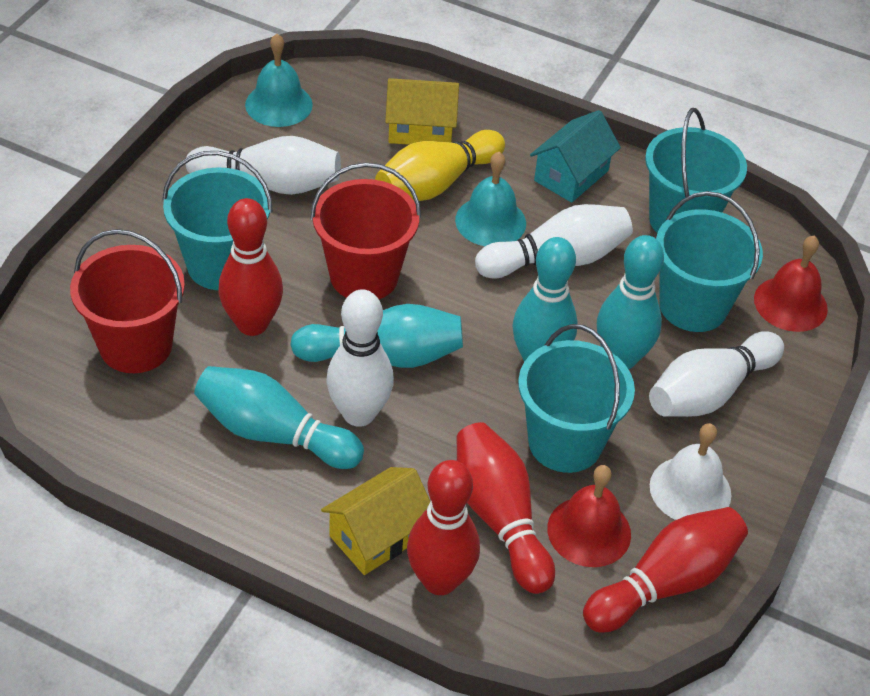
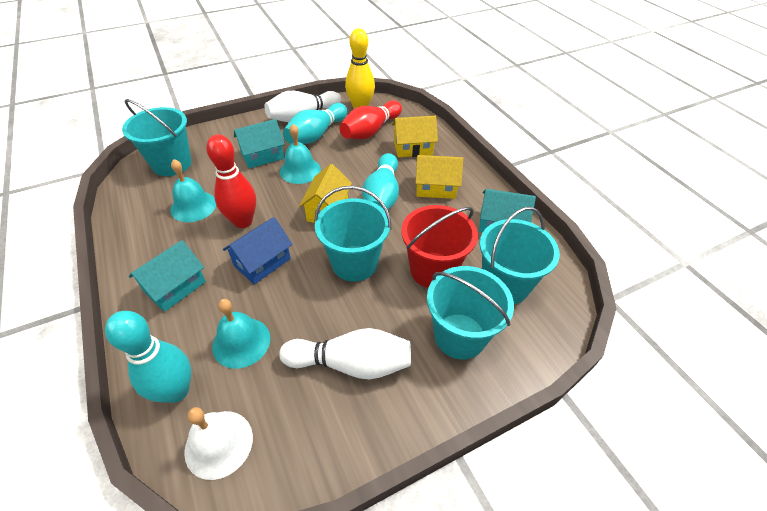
blue house: 0 -> 1
red bell: 2 -> 0
red bowling pin: 4 -> 2
red bucket: 2 -> 1
turquoise bell: 2 -> 3
turquoise bowling pin: 4 -> 3
turquoise house: 1 -> 3
white bowling pin: 4 -> 2
yellow house: 2 -> 3

